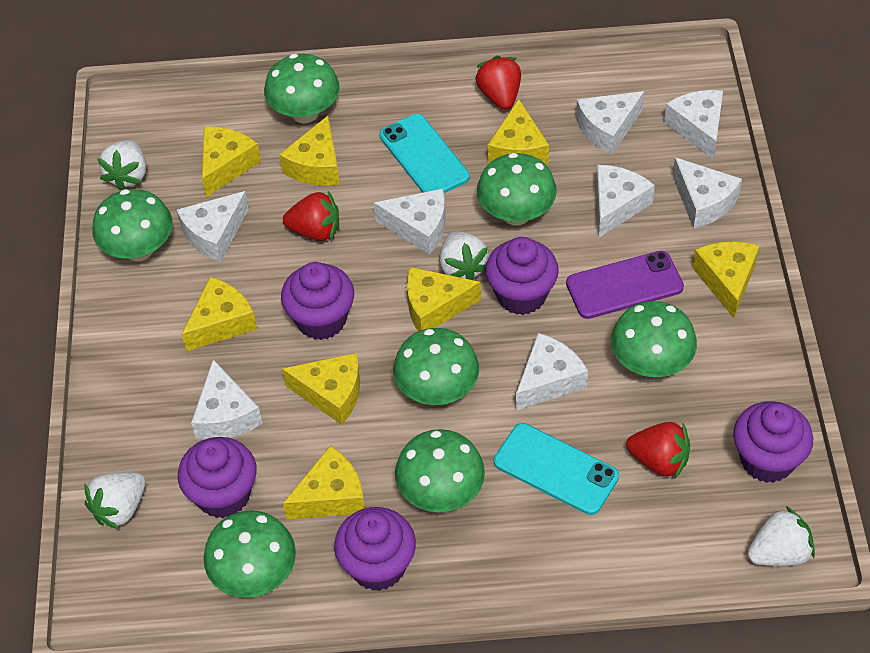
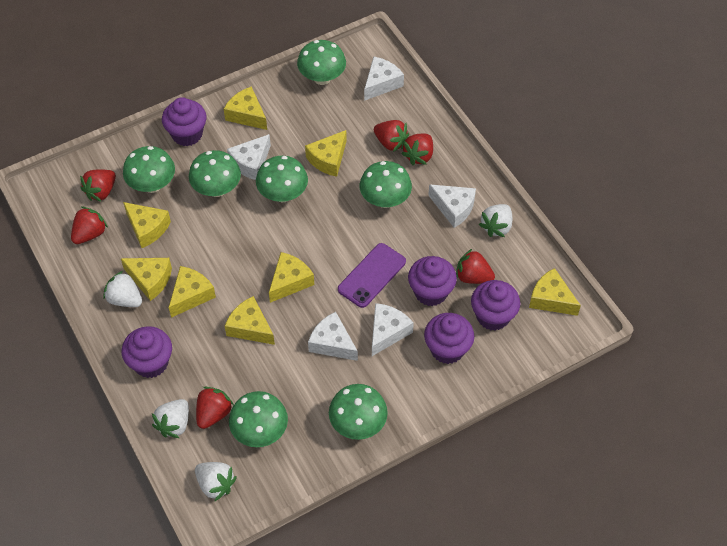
red strawberry: 3 -> 6
turquoise phone: 2 -> 0
white cheese: 8 -> 5

